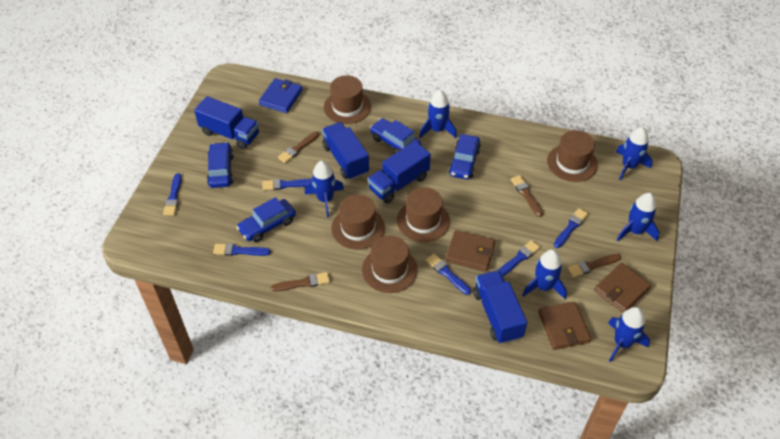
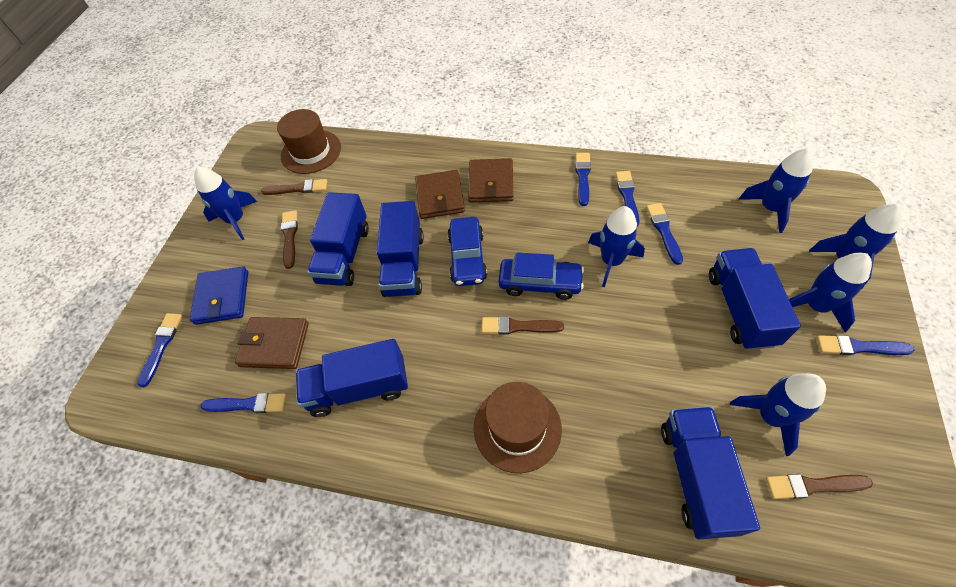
blue car: 4 -> 2
blue truck: 4 -> 5
brown hat: 5 -> 2

